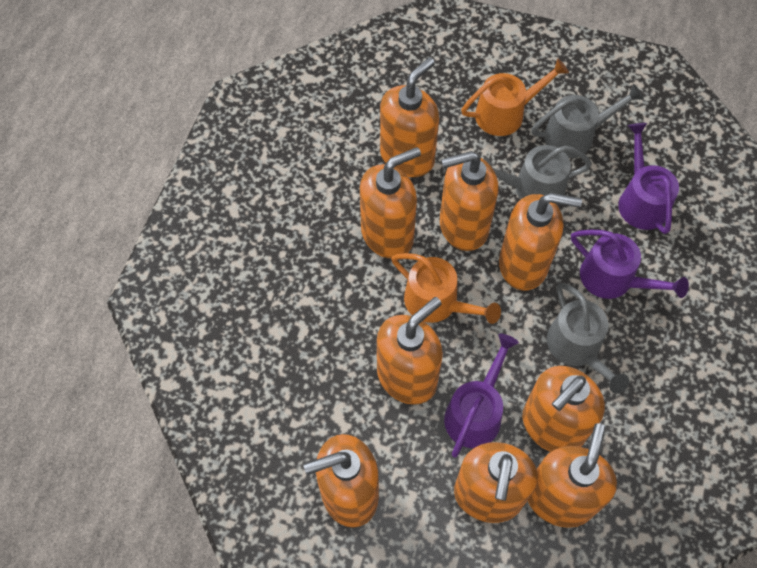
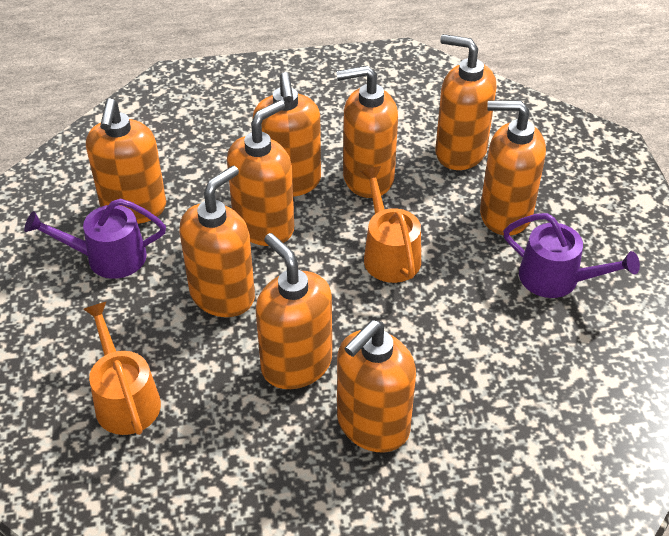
grey watering can: 3 -> 0
purple watering can: 3 -> 2

